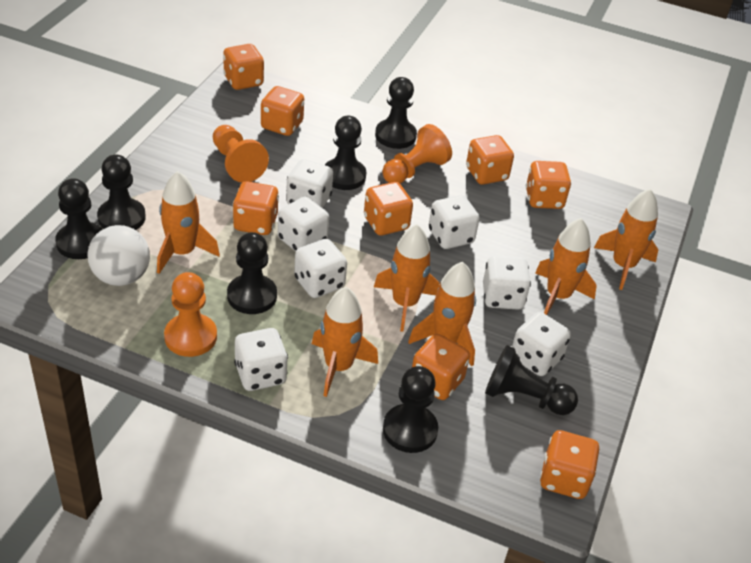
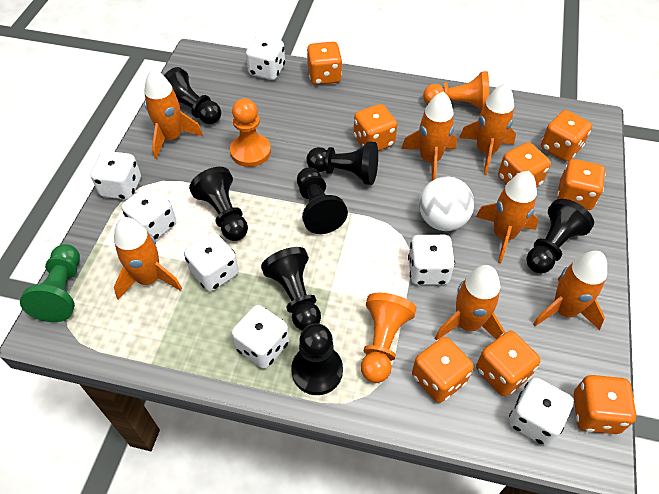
green pawn: 0 -> 1
orange rocket: 6 -> 7

